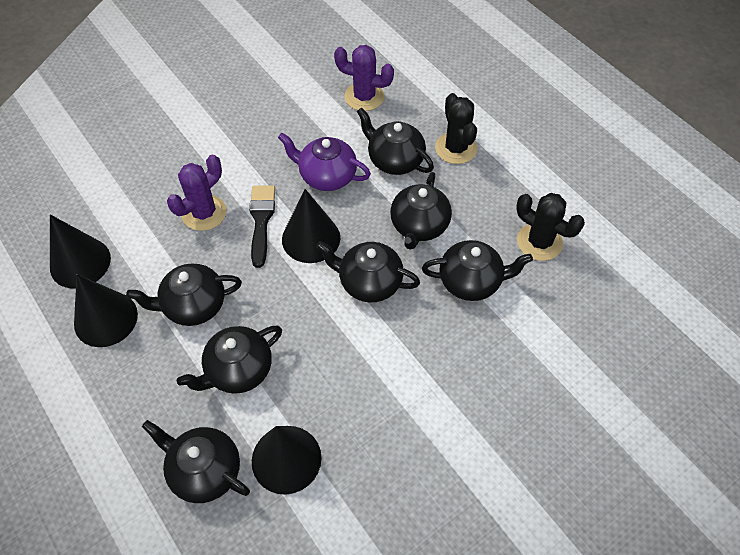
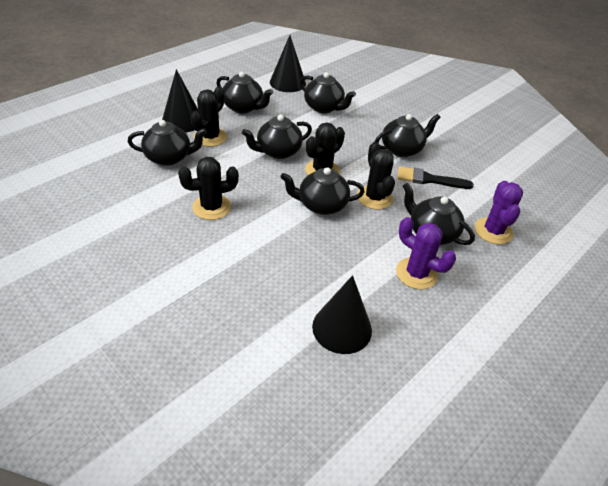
black cactus: 2 -> 4
black cone: 4 -> 3
purple teapot: 1 -> 0

